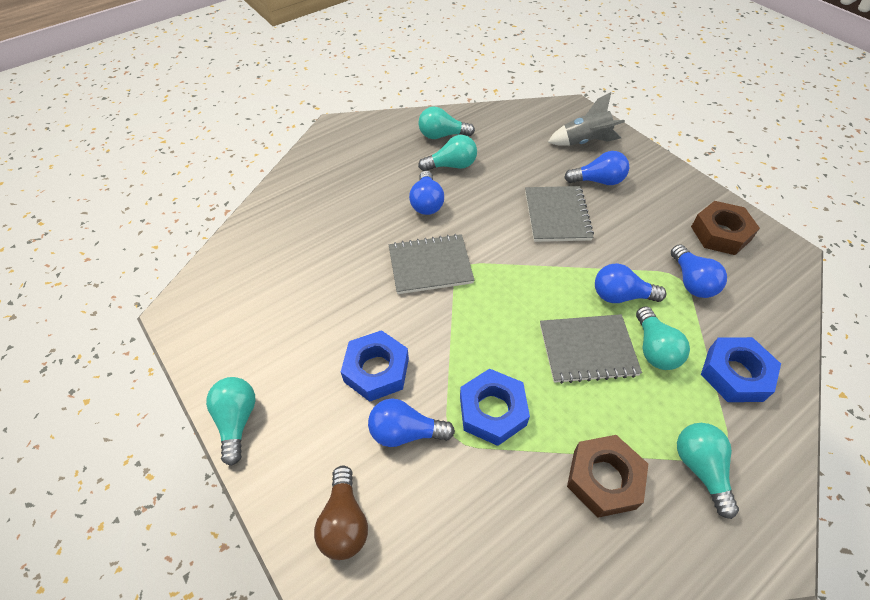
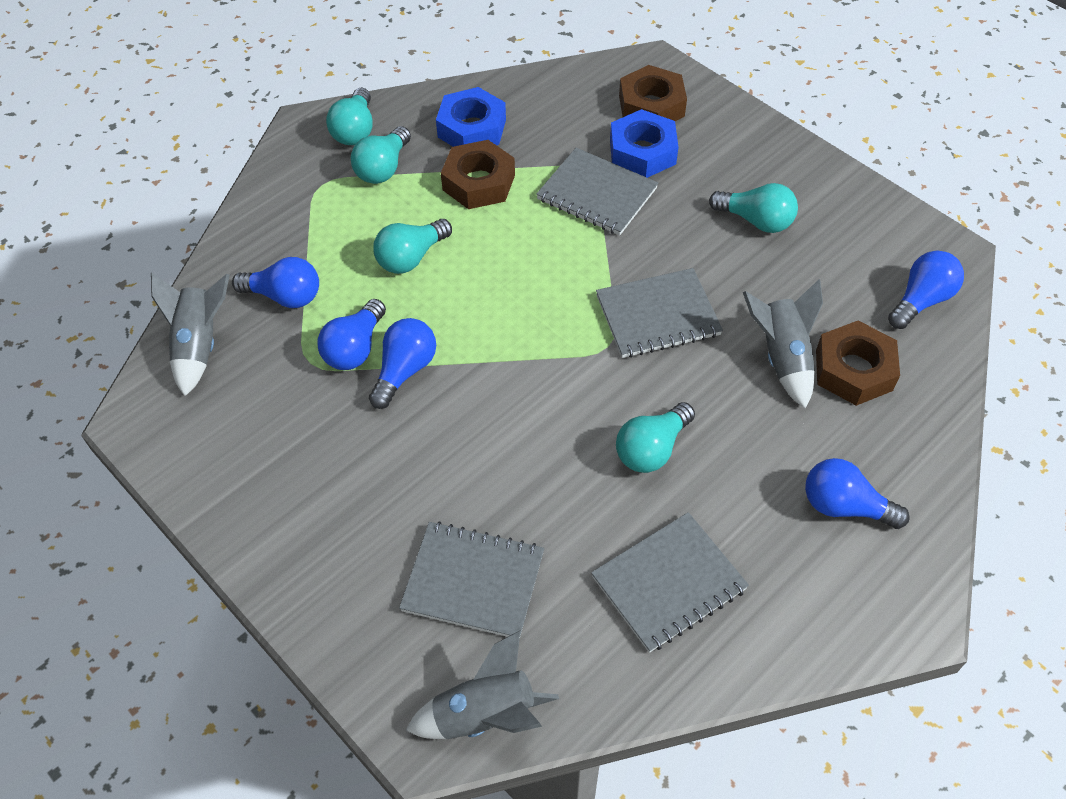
blue nut: 3 -> 2
brown light bulb: 1 -> 0
brown nut: 2 -> 3
grey notebook: 3 -> 4
grey rocket: 1 -> 3

